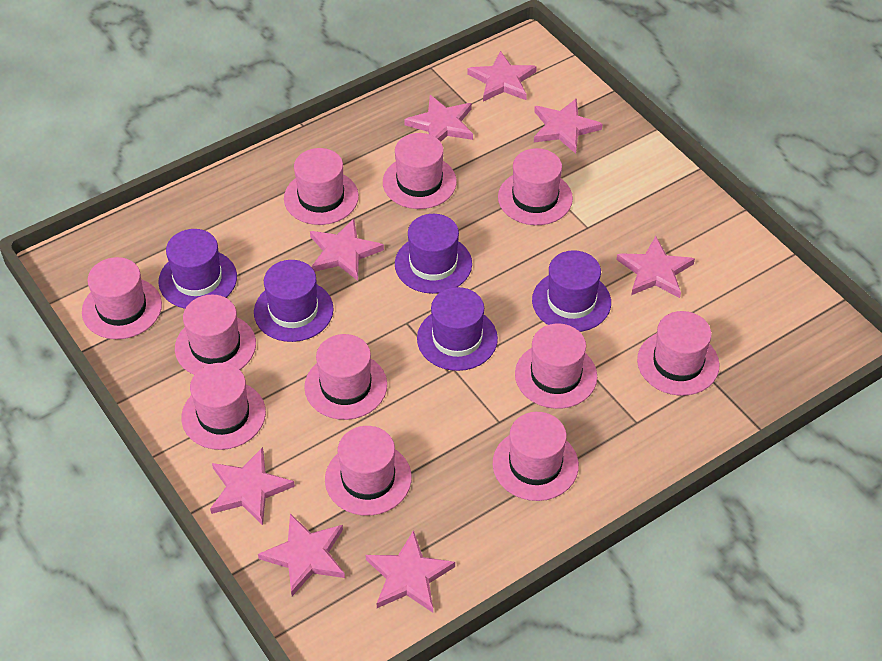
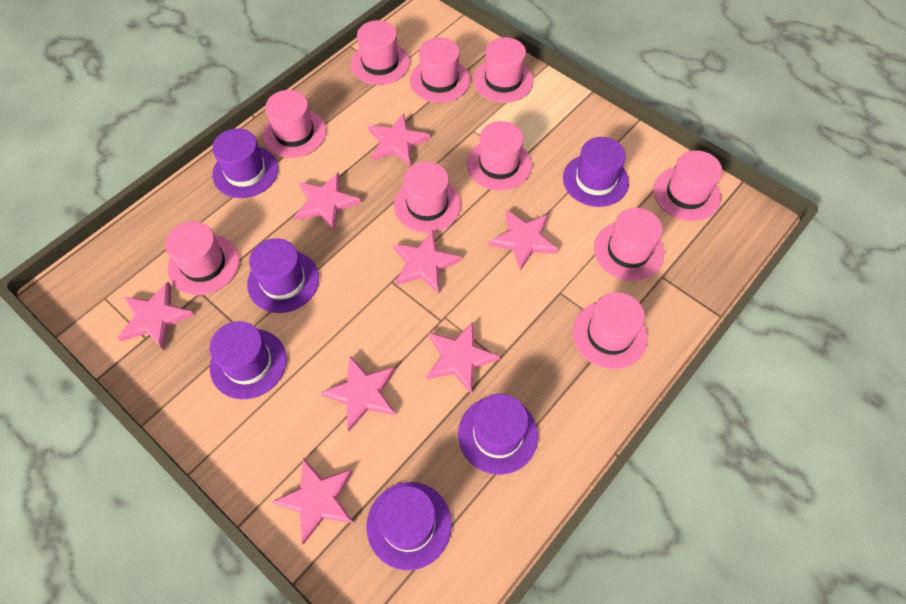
pink hat: 11 -> 10
purple hat: 5 -> 6

